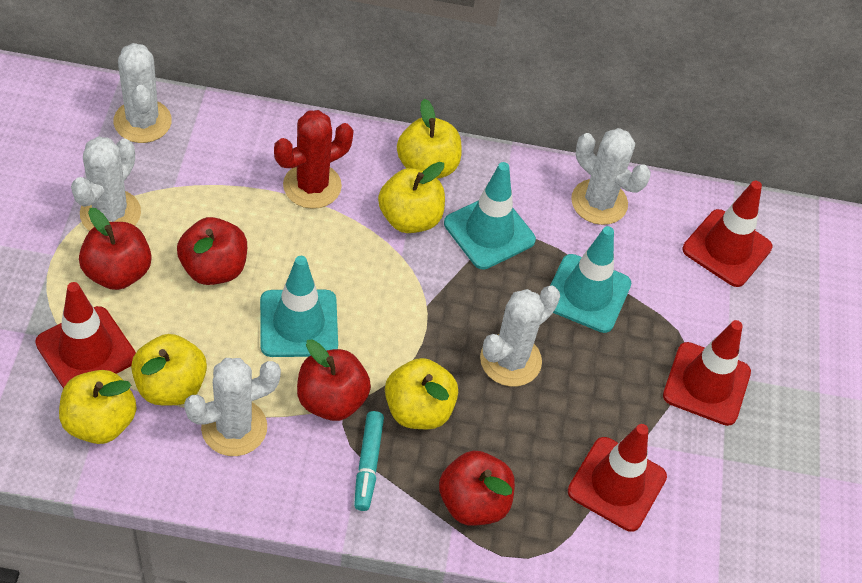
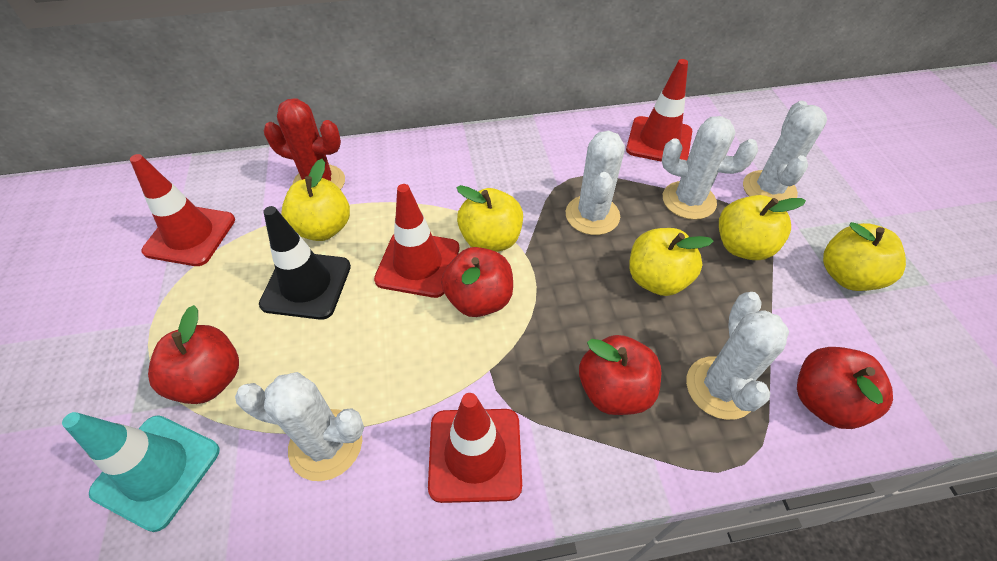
black traffic cone: 0 -> 1
turquoise marker: 1 -> 0
turquoise traffic cone: 3 -> 1

